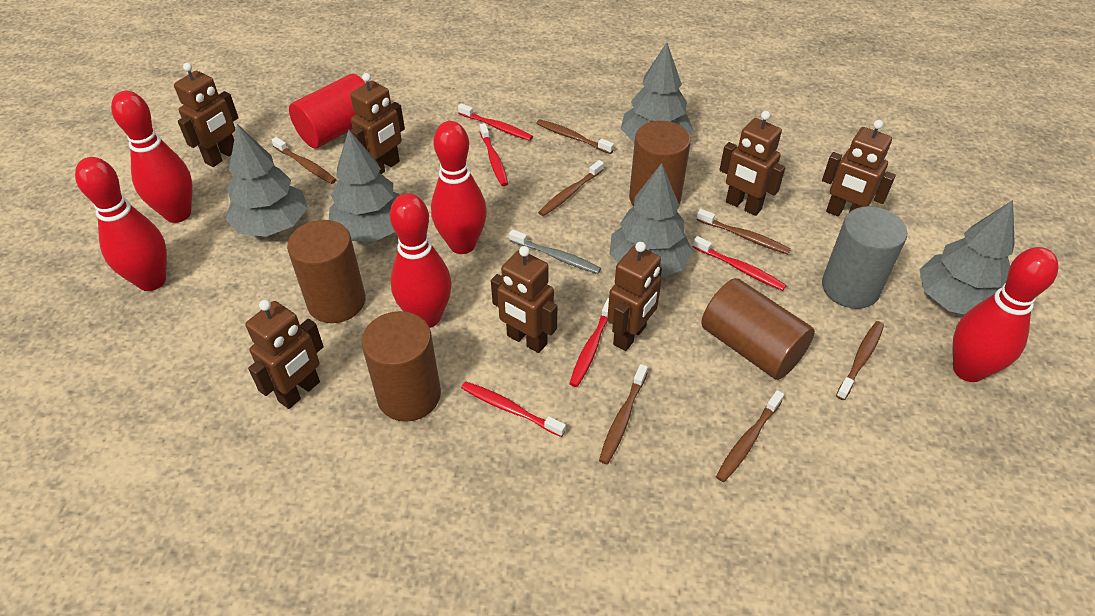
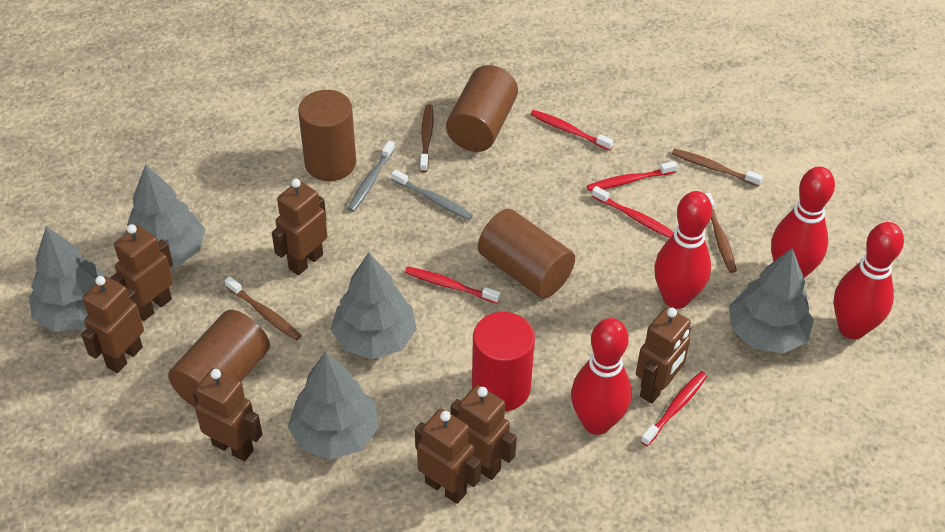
brown toothbrush: 7 -> 4
grey cylinder: 1 -> 0
grey toothbrush: 1 -> 2
red bowling pin: 5 -> 4

